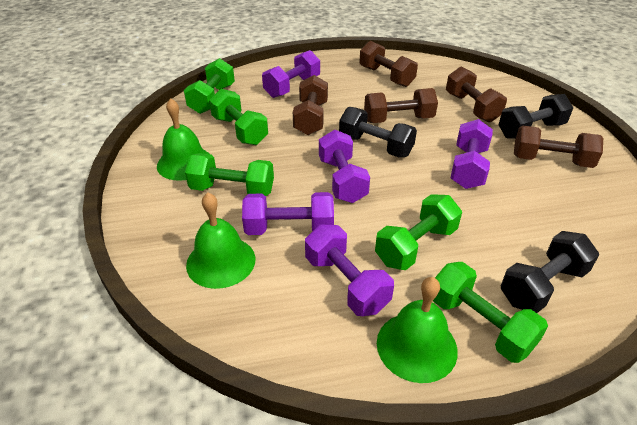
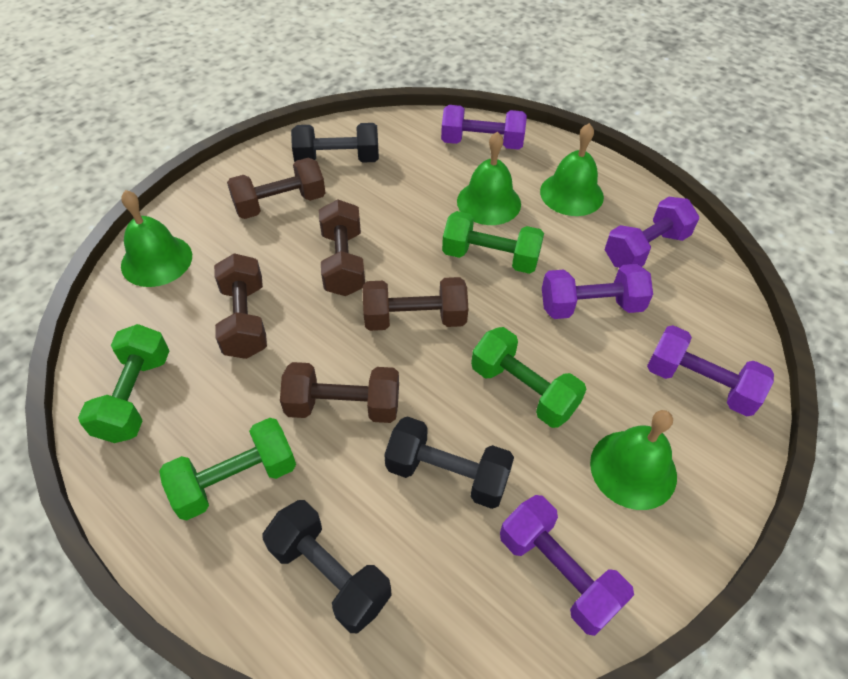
green bell: 3 -> 4
green dumbbell: 5 -> 4

